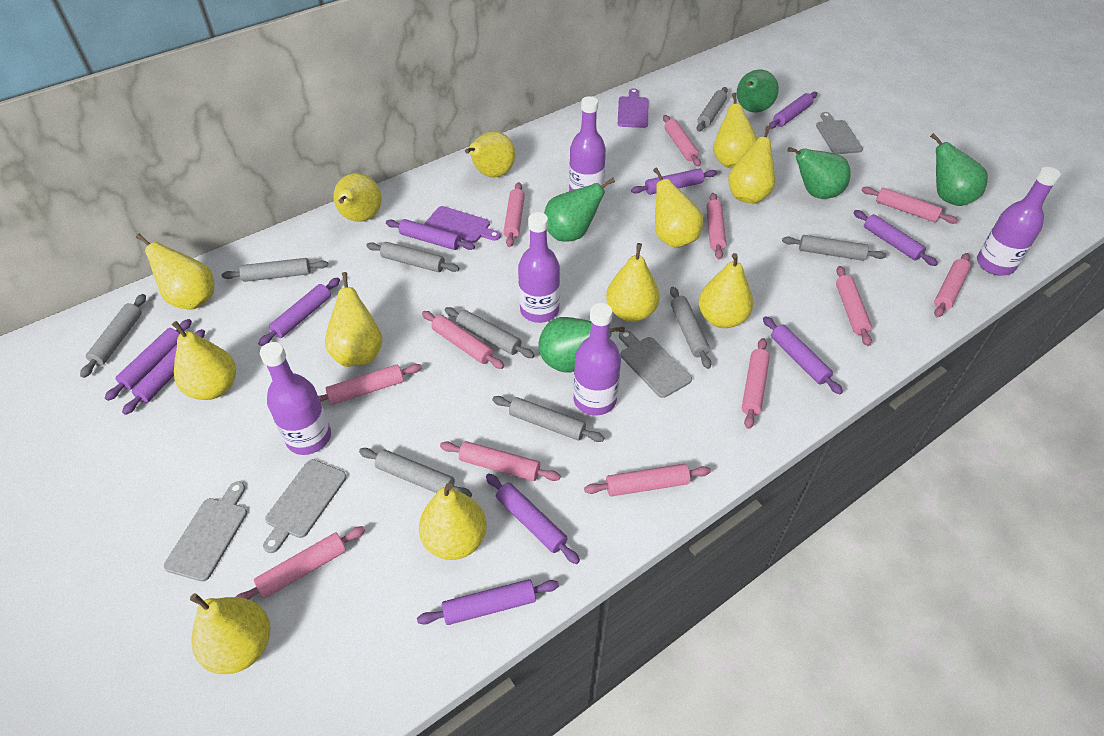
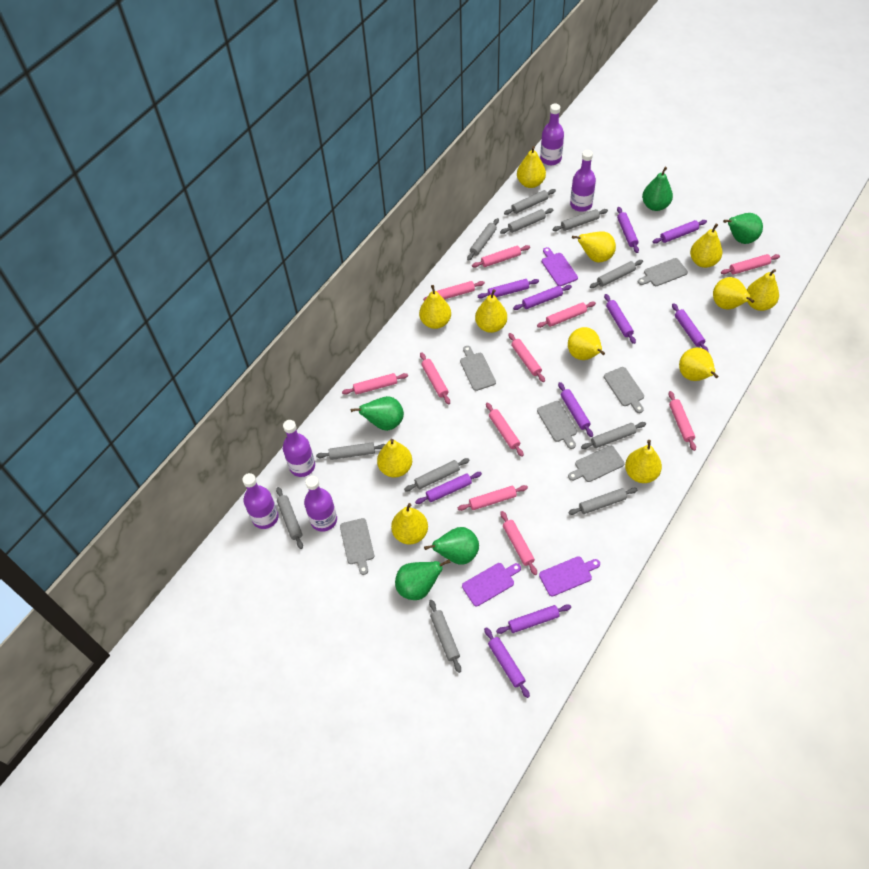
grey cutting board: 4 -> 6
grey rolling pin: 9 -> 11
pink rolling pin: 12 -> 11
purple cutting board: 2 -> 3

